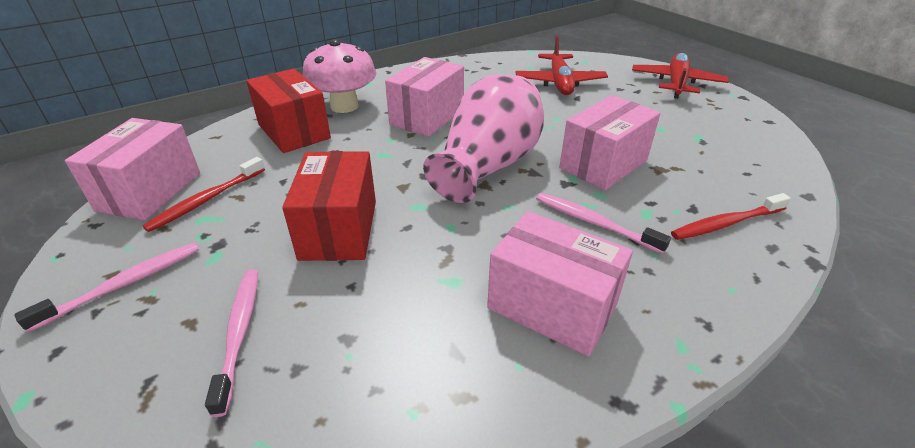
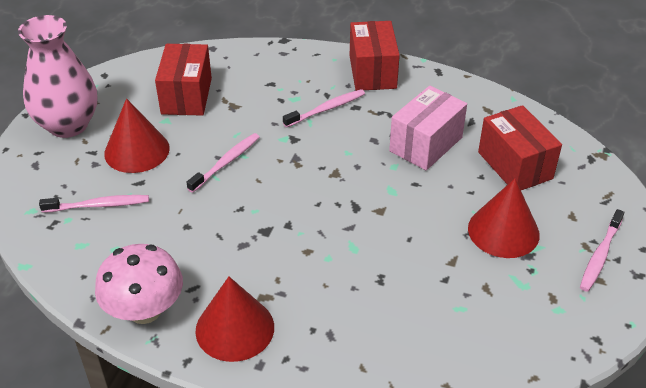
pink box: 4 -> 1
pink toothbrush: 3 -> 4
red box: 2 -> 3
red cone: 0 -> 3
red plane: 2 -> 0
red toothbrush: 2 -> 0

